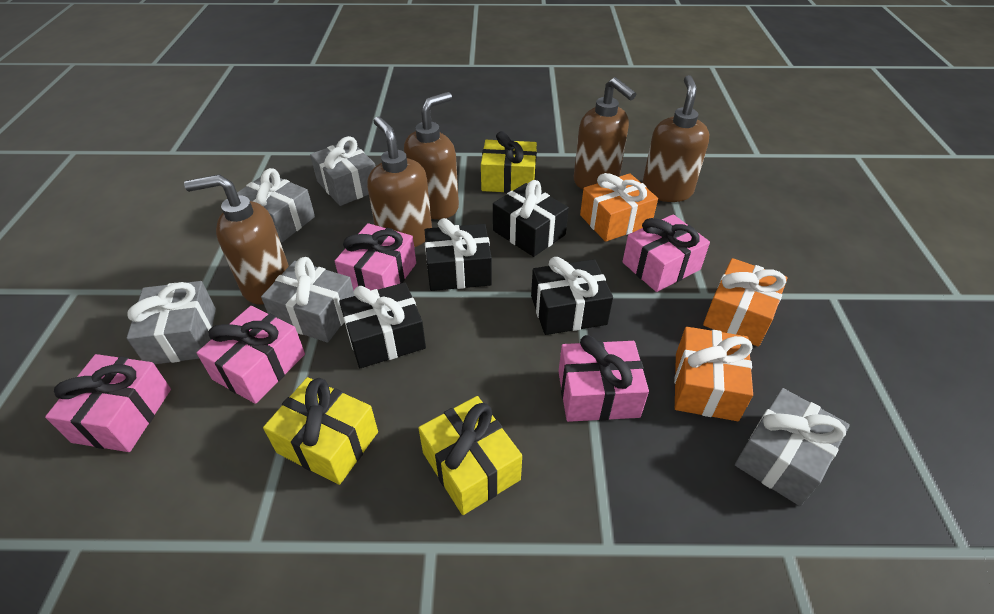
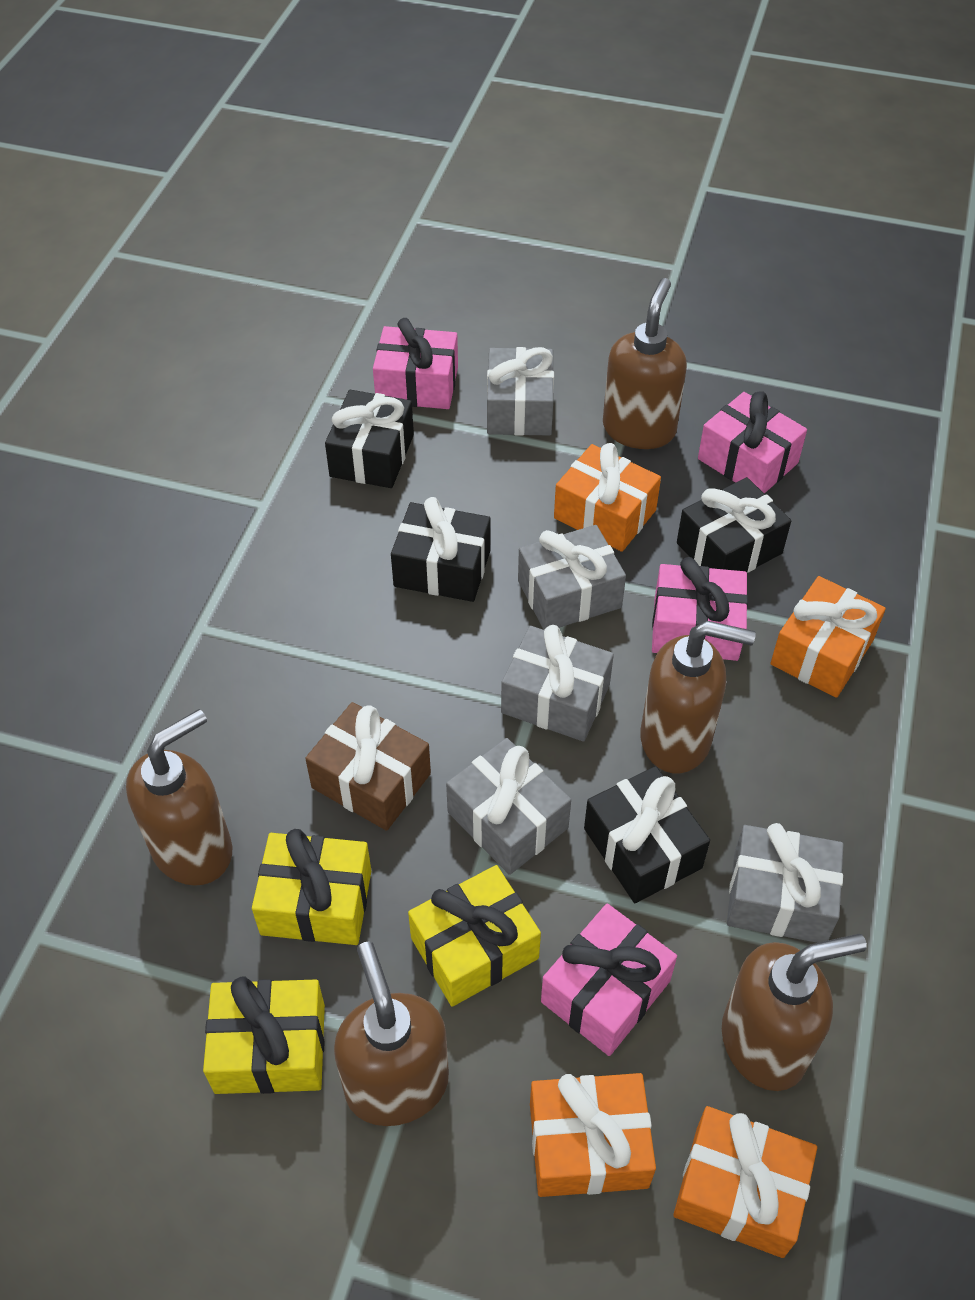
brown gift: 0 -> 1
orange gift: 3 -> 4
pink gift: 5 -> 4

